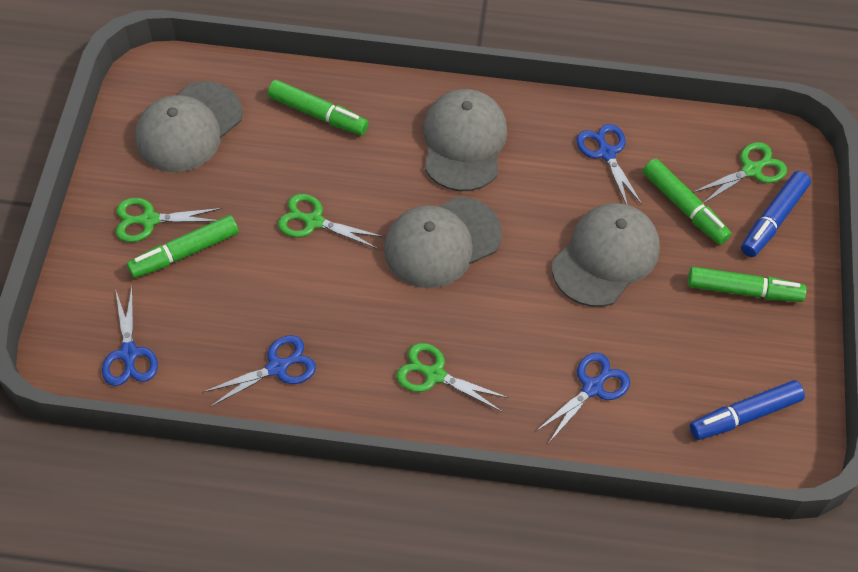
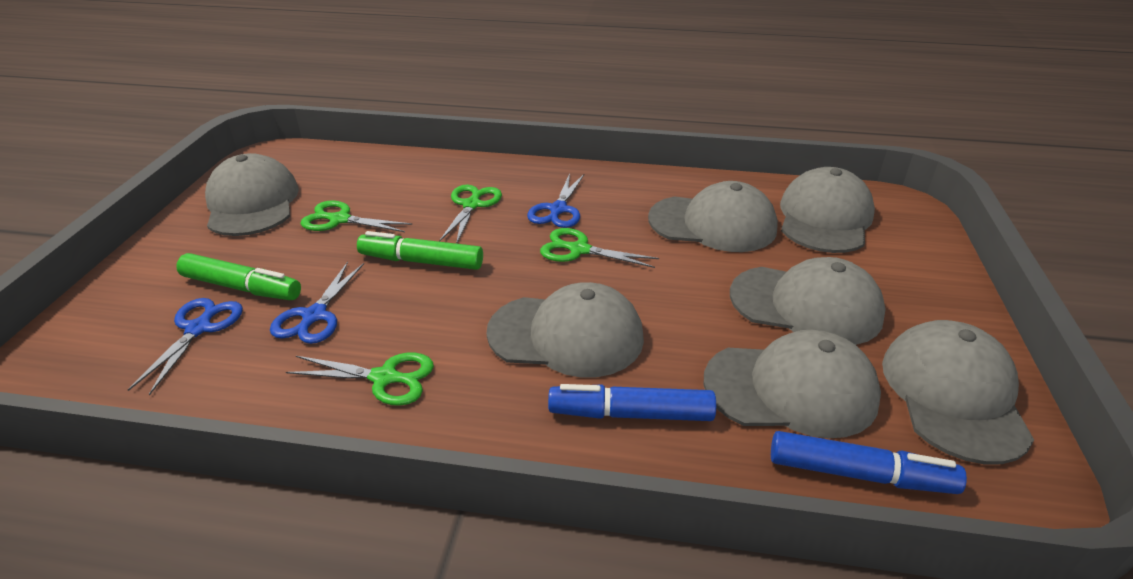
blue scissors: 4 -> 3
green marker: 4 -> 2
grey cap: 4 -> 7

